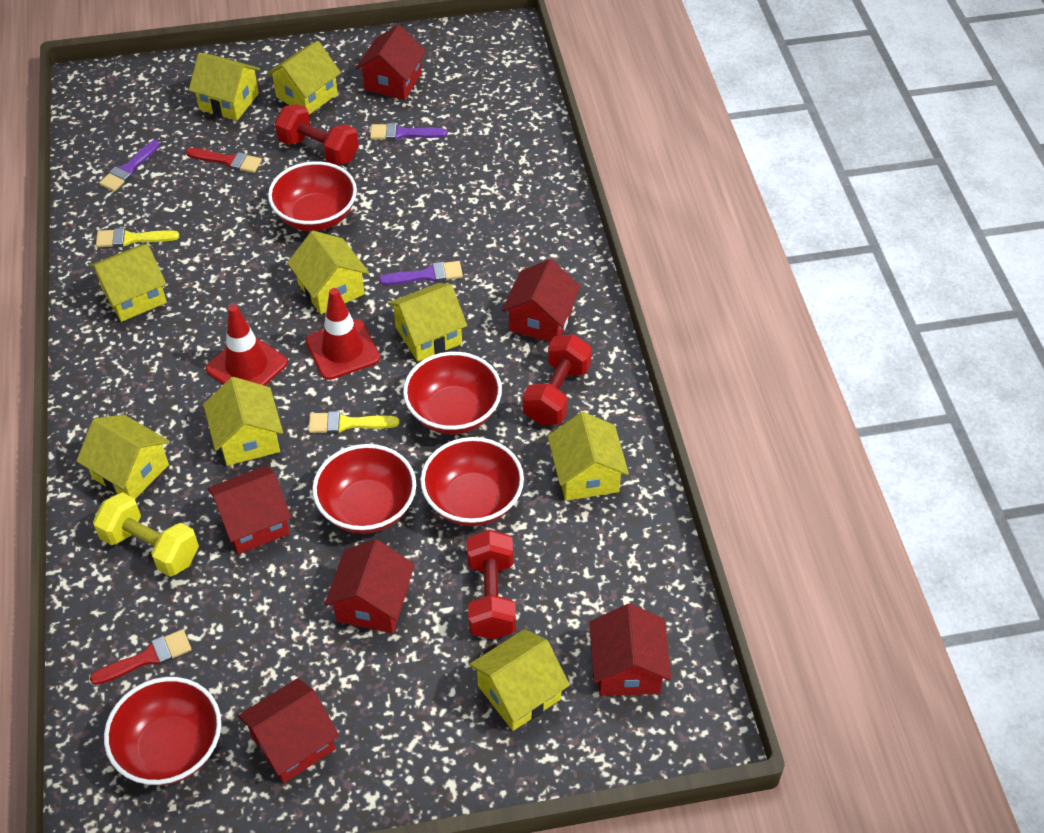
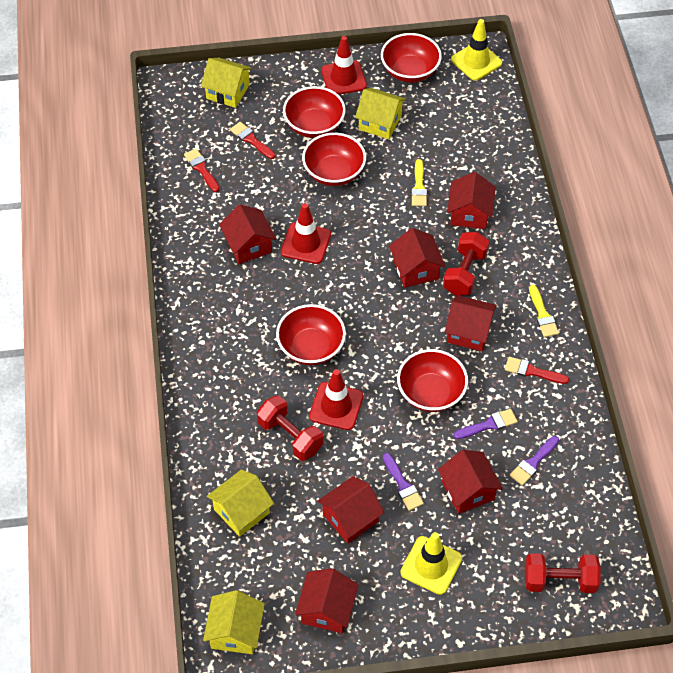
red brush: 2 -> 3
red house: 6 -> 7
red traffic cone: 2 -> 3
yellow dumbbell: 1 -> 0
yellow house: 9 -> 4
yellow traffic cone: 0 -> 2

